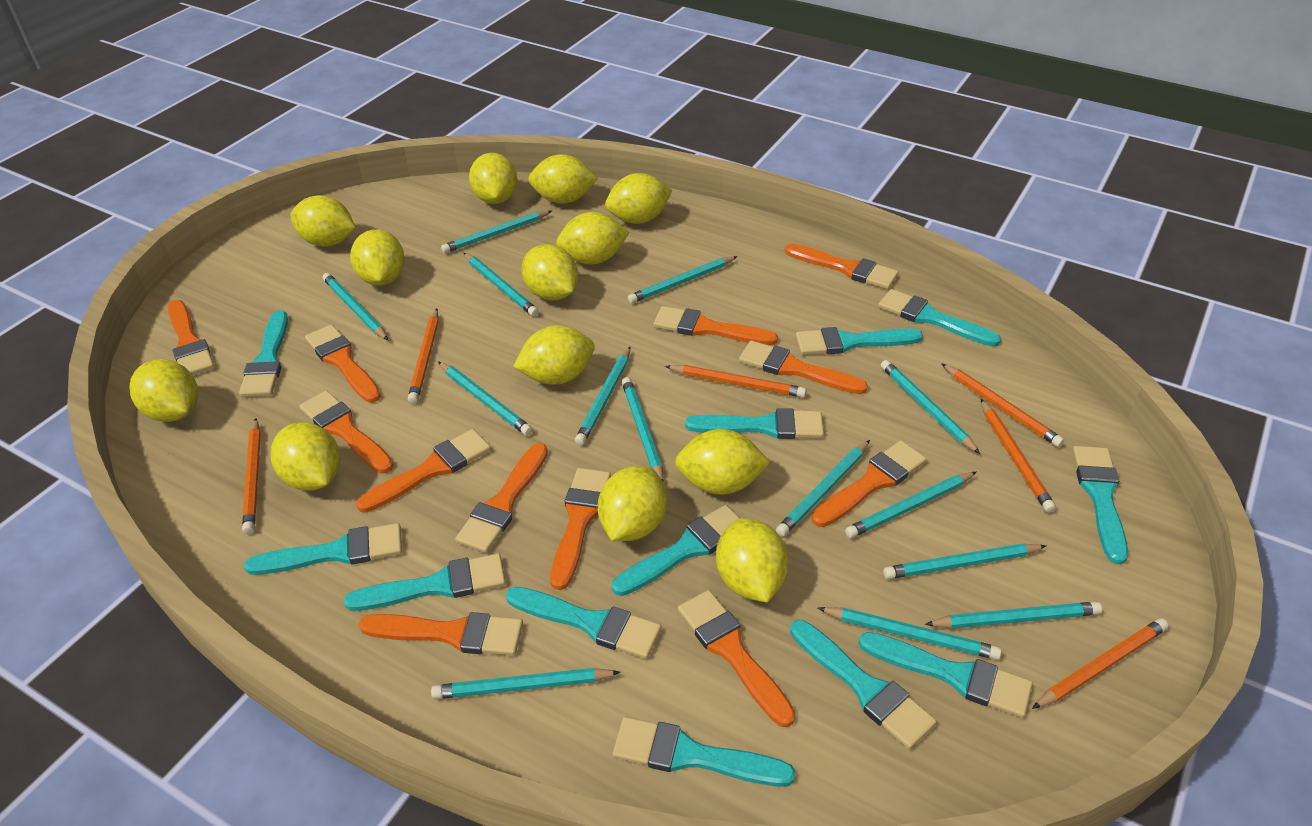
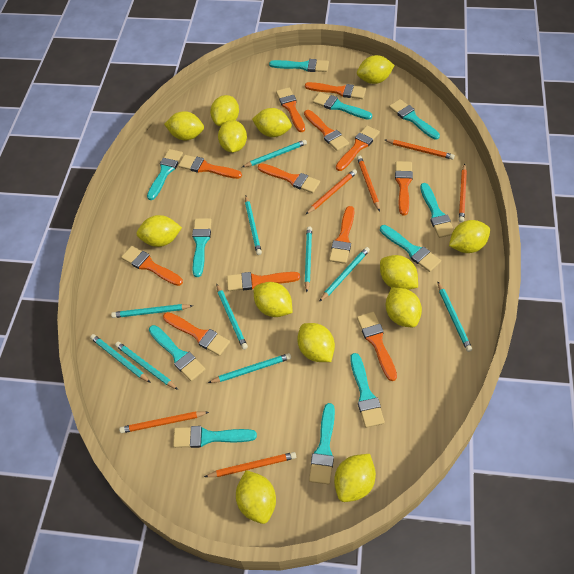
turquoise brush: 12 -> 11
turquoise pencil: 14 -> 10

